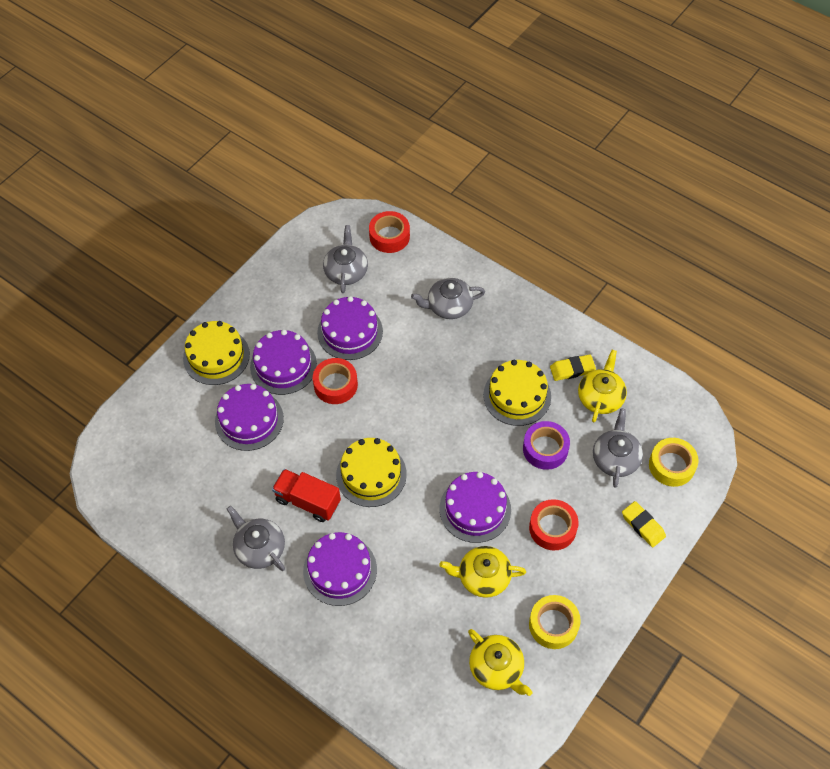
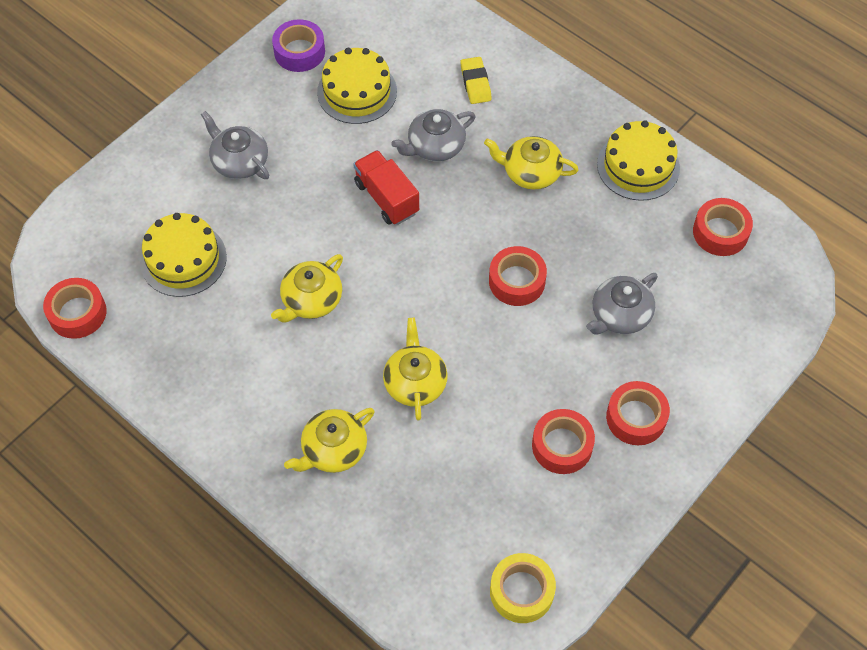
grey teapot: 4 -> 3
purple cake: 5 -> 0
red tape: 3 -> 5
yellow eraser: 2 -> 1
yellow tape: 2 -> 1
yellow teapot: 3 -> 4

